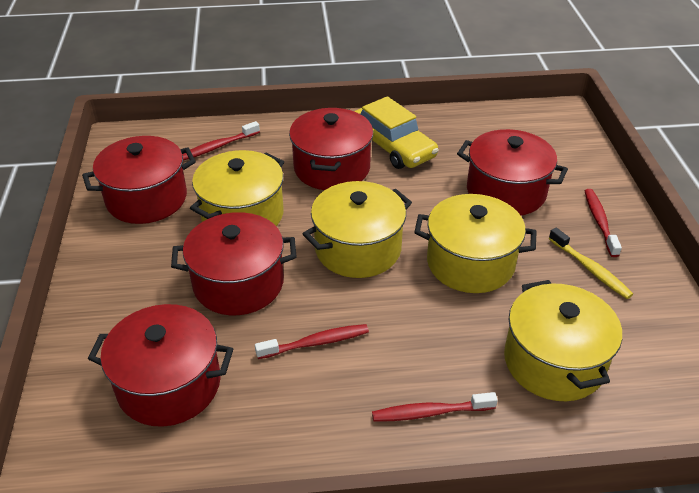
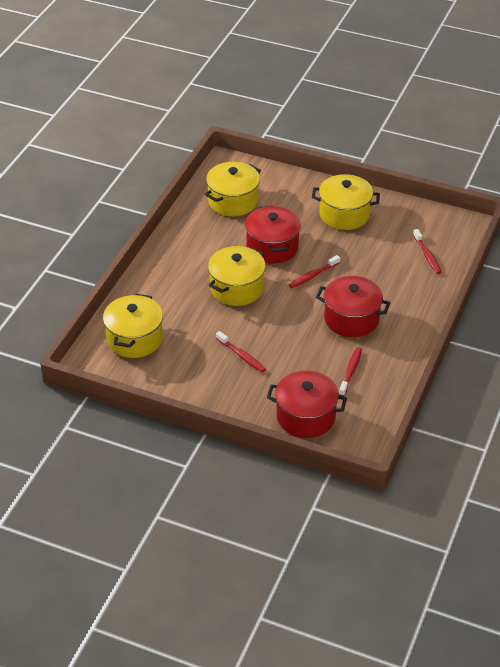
red pot: 5 -> 3
yellow car: 1 -> 0
yellow toothbrush: 1 -> 0

